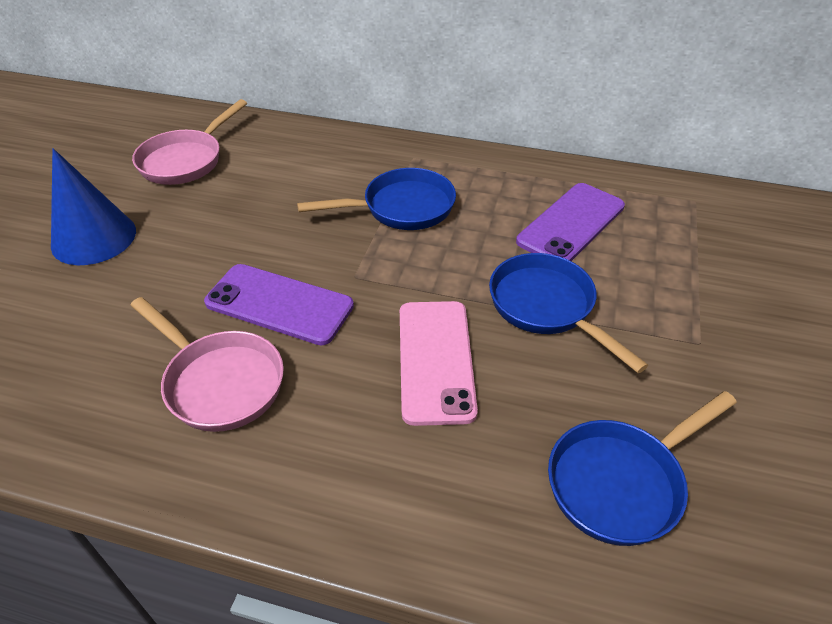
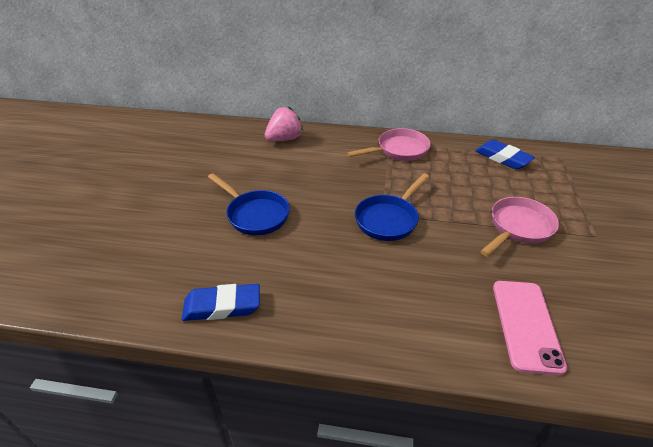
blue cone: 1 -> 0
blue eraser: 0 -> 2
blue pan: 3 -> 2
pink strawberry: 0 -> 1
purple phone: 2 -> 0

